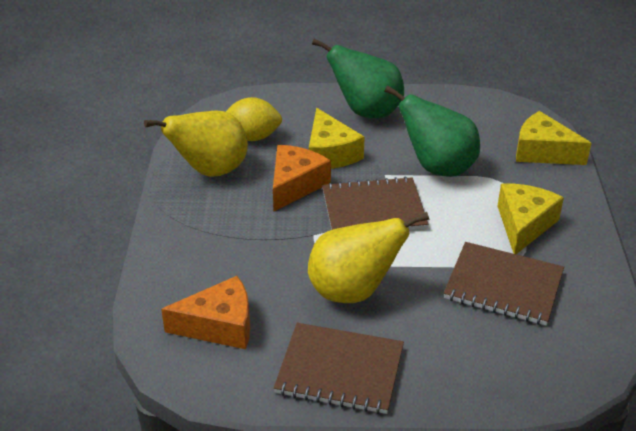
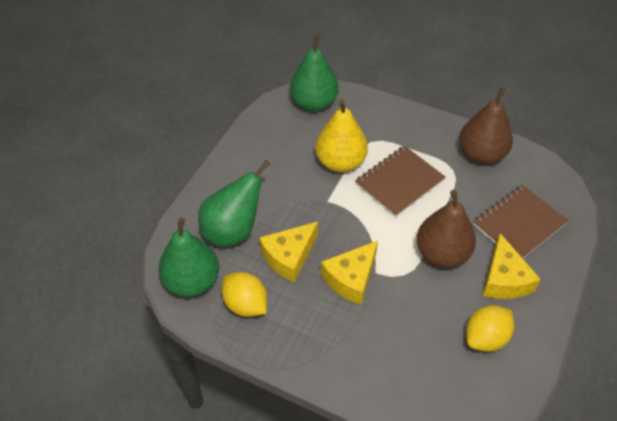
brown notebook: 3 -> 2
brown pear: 0 -> 2
green pear: 2 -> 3
orange cheese: 2 -> 0
yellow lemon: 1 -> 2
yellow pear: 2 -> 1

